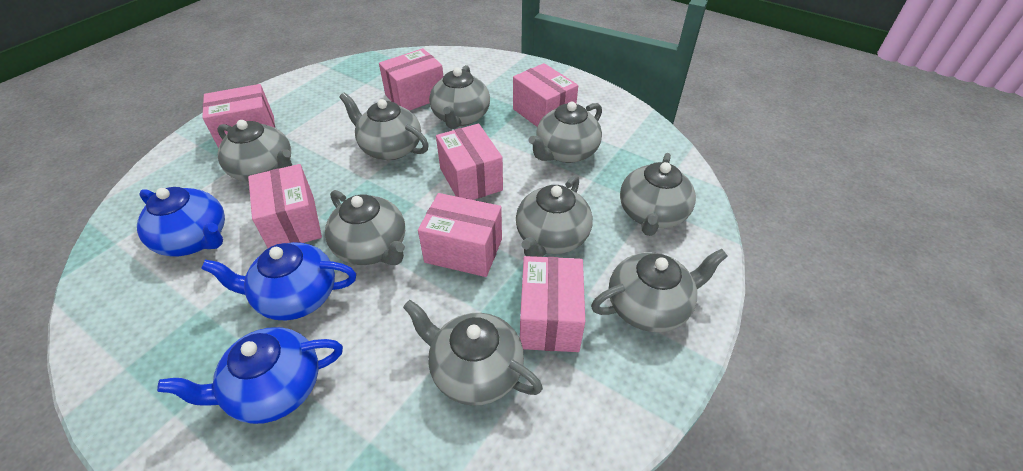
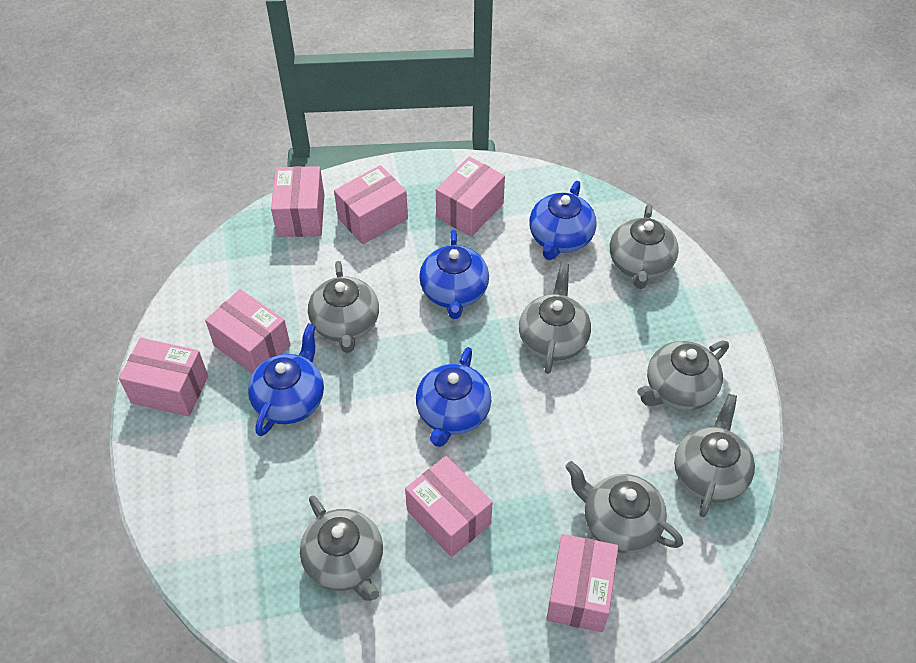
blue teapot: 3 -> 4
grey teapot: 9 -> 7

